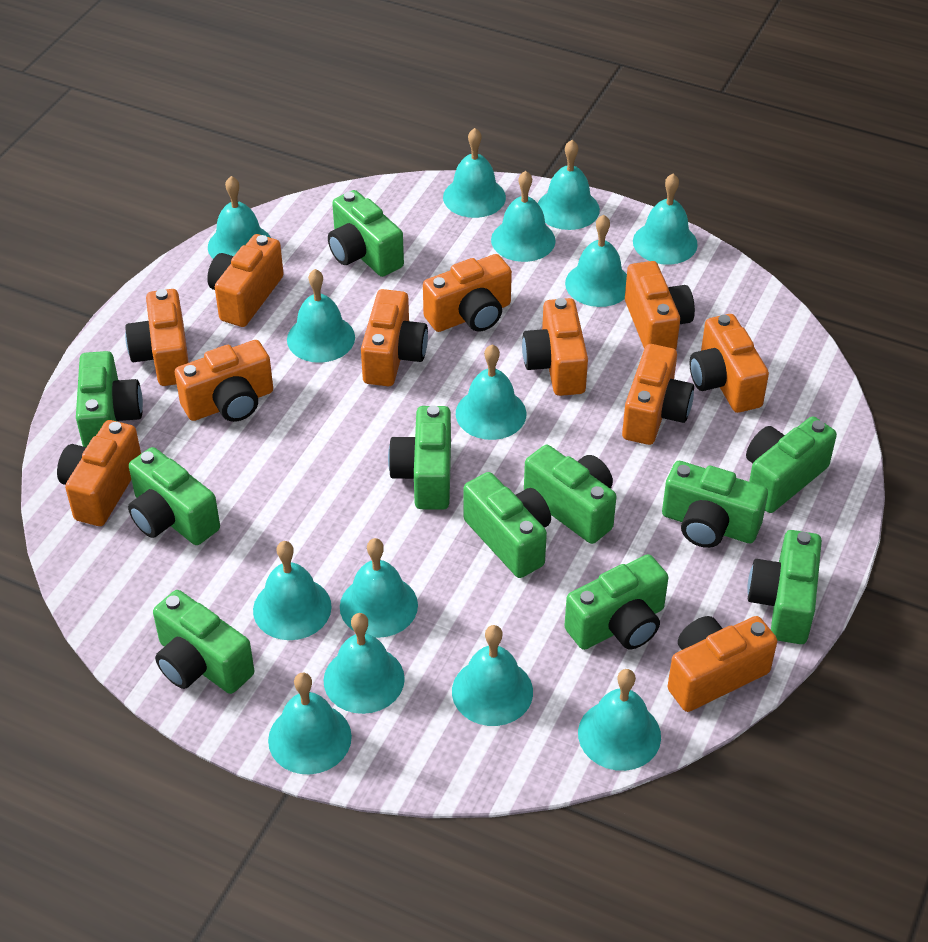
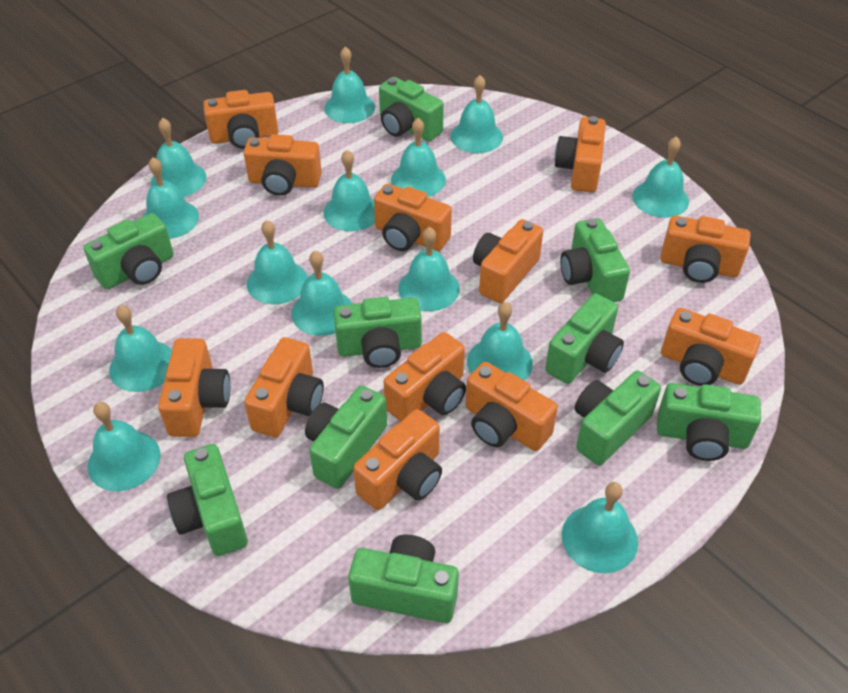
green camera: 11 -> 10
orange camera: 11 -> 12

